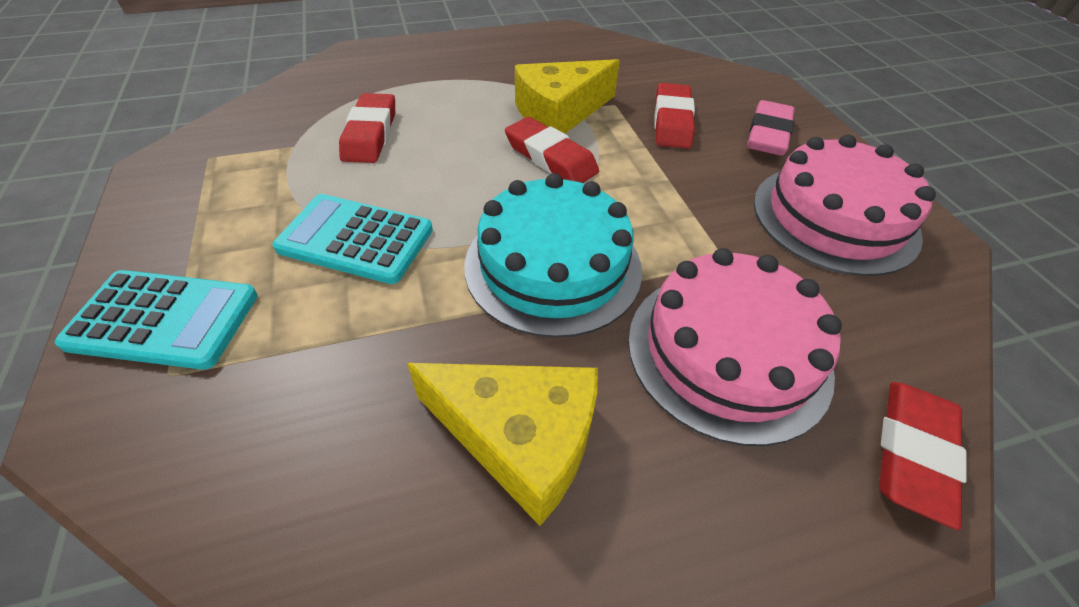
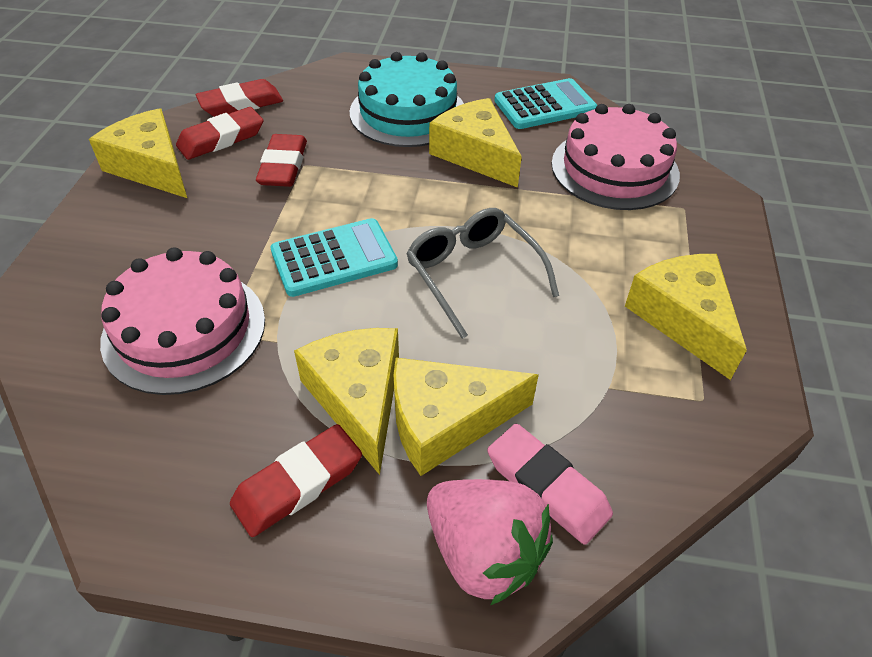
grey glasses: 0 -> 1
pink strawberry: 0 -> 1
yellow cheese: 2 -> 5

